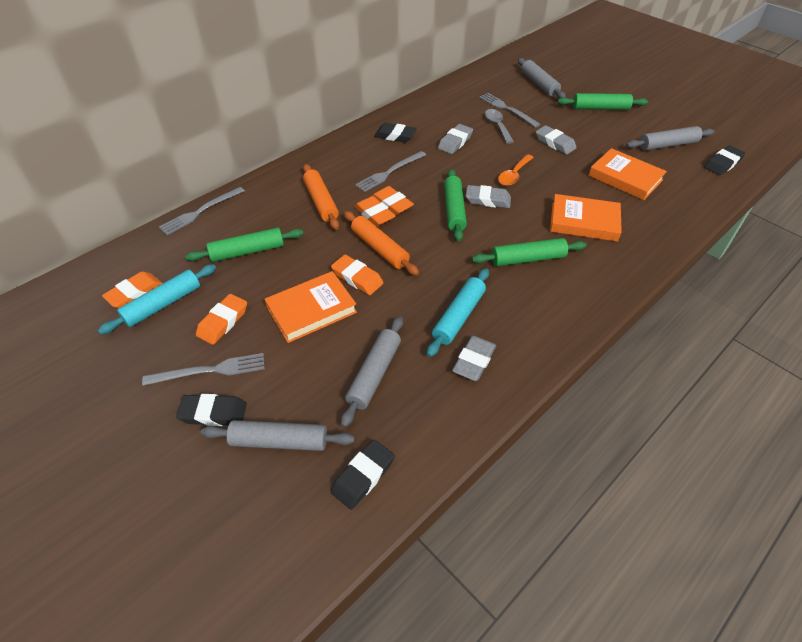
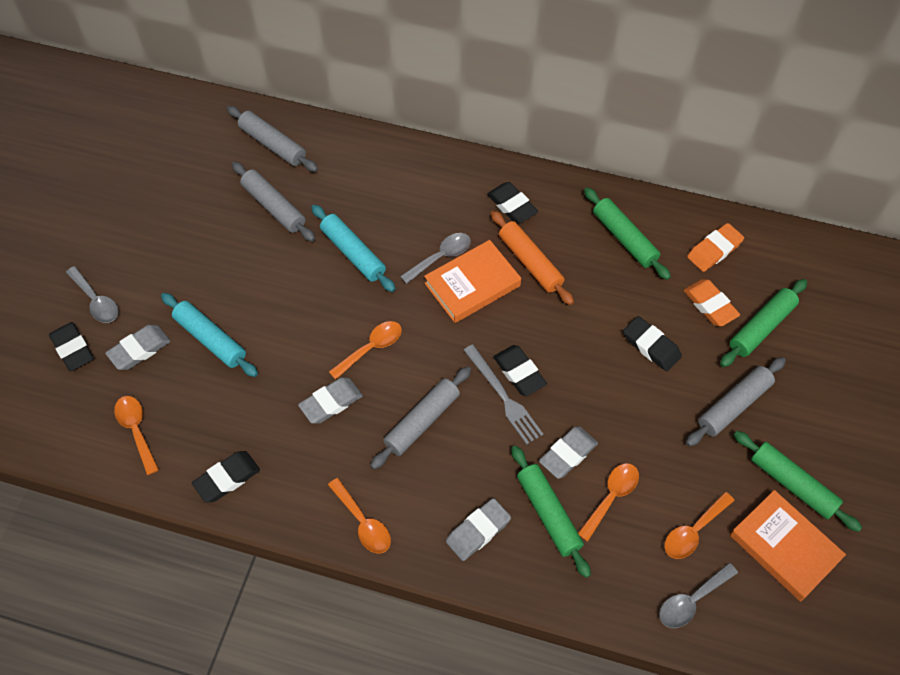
black eraser: 4 -> 5
grey fork: 4 -> 1
grey spoon: 1 -> 3
orange book: 3 -> 2
orange eraser: 5 -> 2
orange rolling pin: 2 -> 1
orange spoon: 1 -> 5

